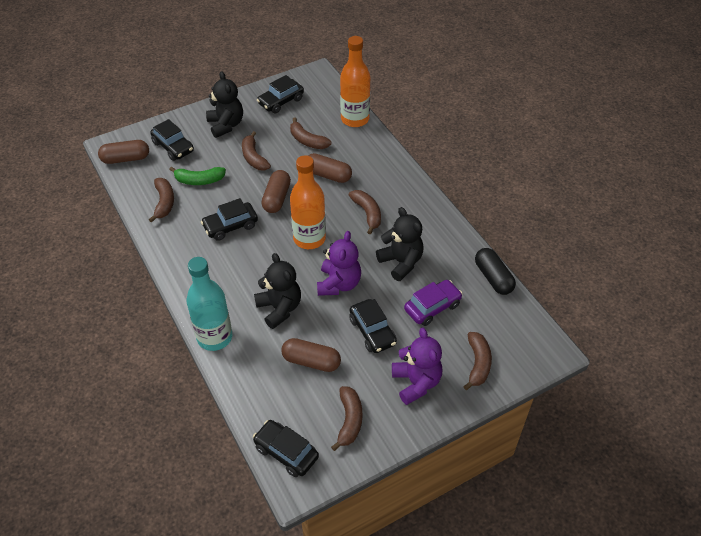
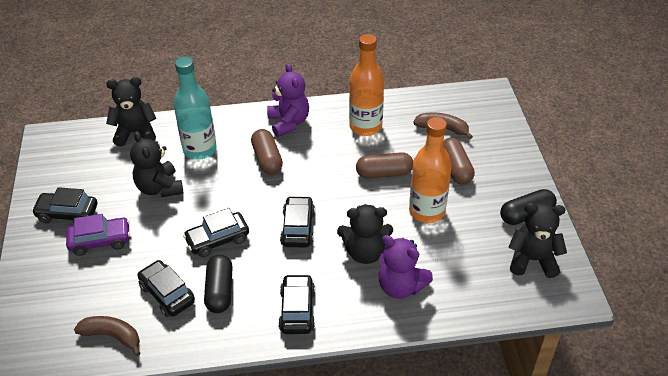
black capsule: 1 -> 2
black teddy bear: 3 -> 4
brown banana: 6 -> 2
brown capsule: 4 -> 3
green banana: 1 -> 0

